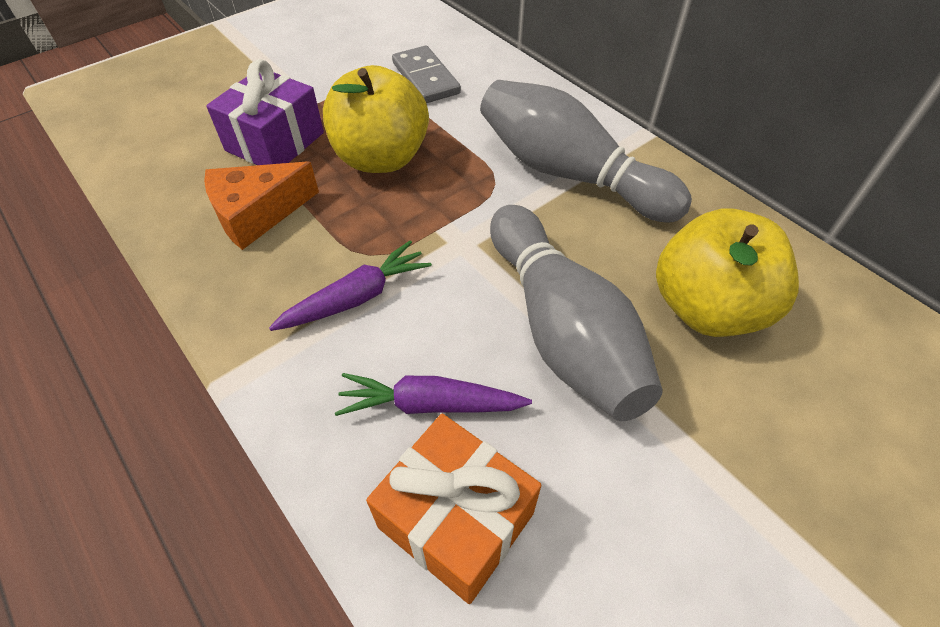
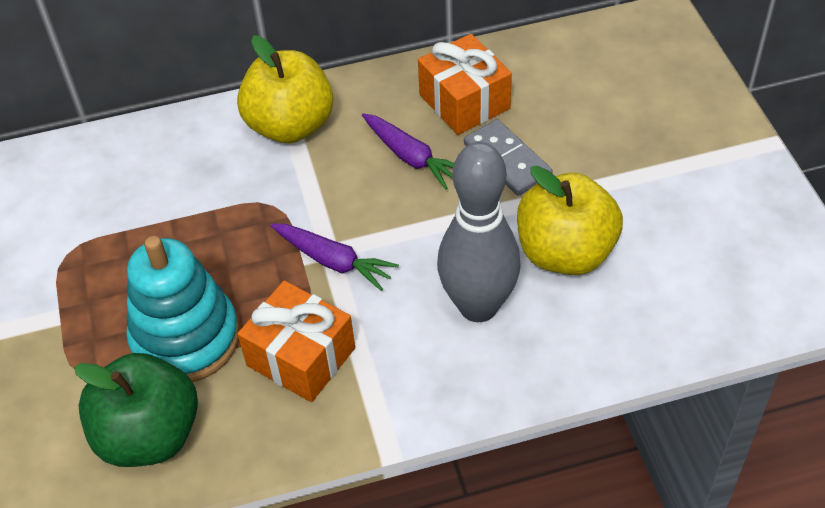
green apple: 0 -> 1
grey bowling pin: 2 -> 1
orange cheese: 1 -> 0
orange gift: 1 -> 2
purple gift: 1 -> 0
turquoise stacking toy: 0 -> 1

